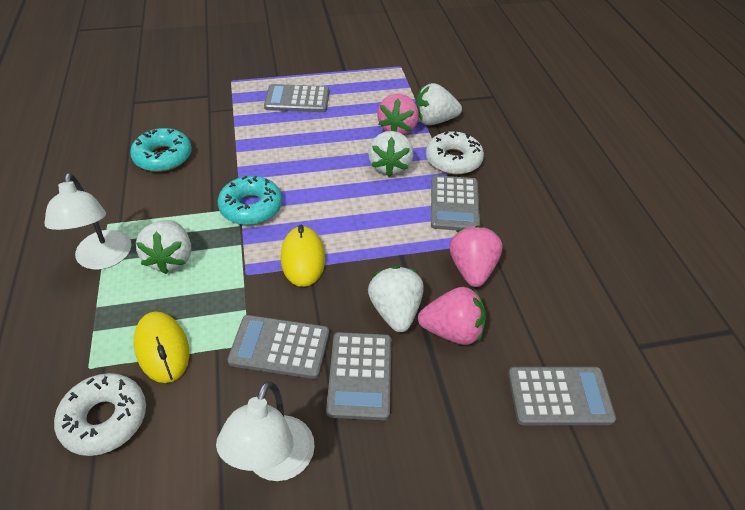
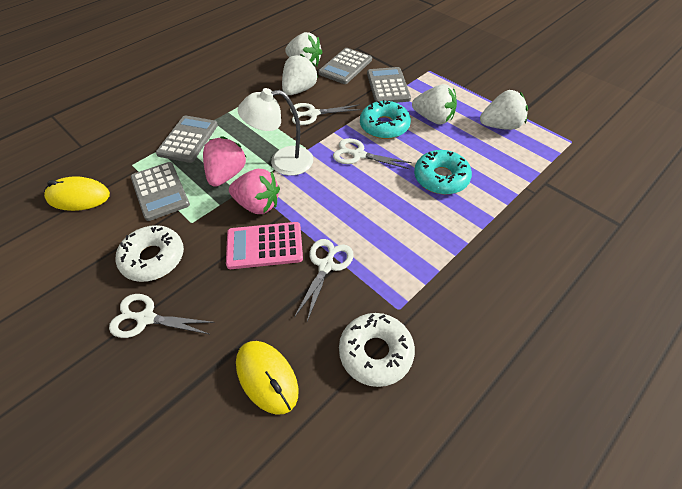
grey calculator: 5 -> 4
pink calculator: 0 -> 1
pink strawberry: 3 -> 2
white lamp: 2 -> 1
white scissors: 0 -> 4

